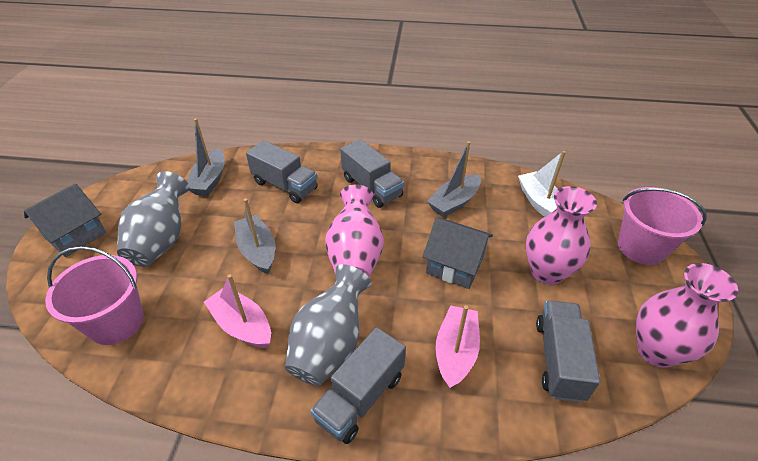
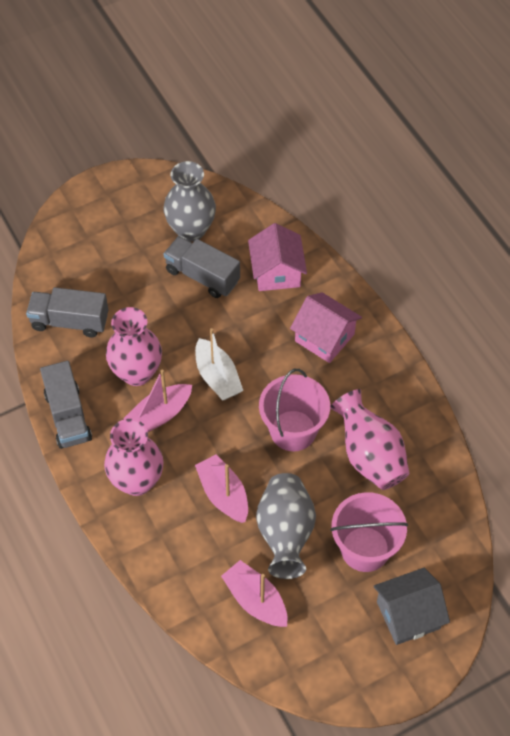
grey boat: 3 -> 0
grey house: 2 -> 1
grey truck: 4 -> 3
pink boat: 2 -> 3
pink house: 0 -> 2

